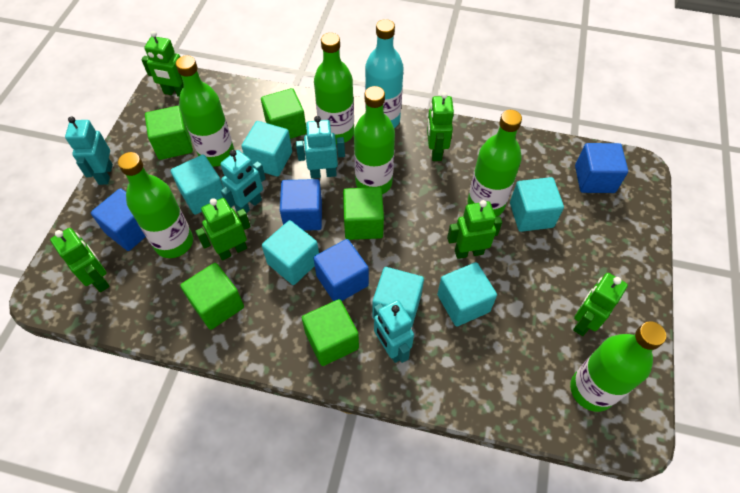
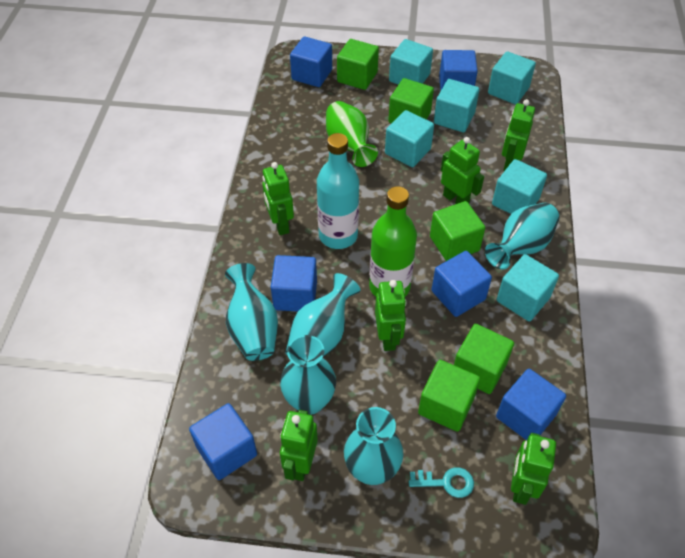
blue cube: 4 -> 6
green bottle: 6 -> 1
green vase: 0 -> 1
turquoise key: 0 -> 1
turquoise robot: 4 -> 0
turquoise vase: 0 -> 5

